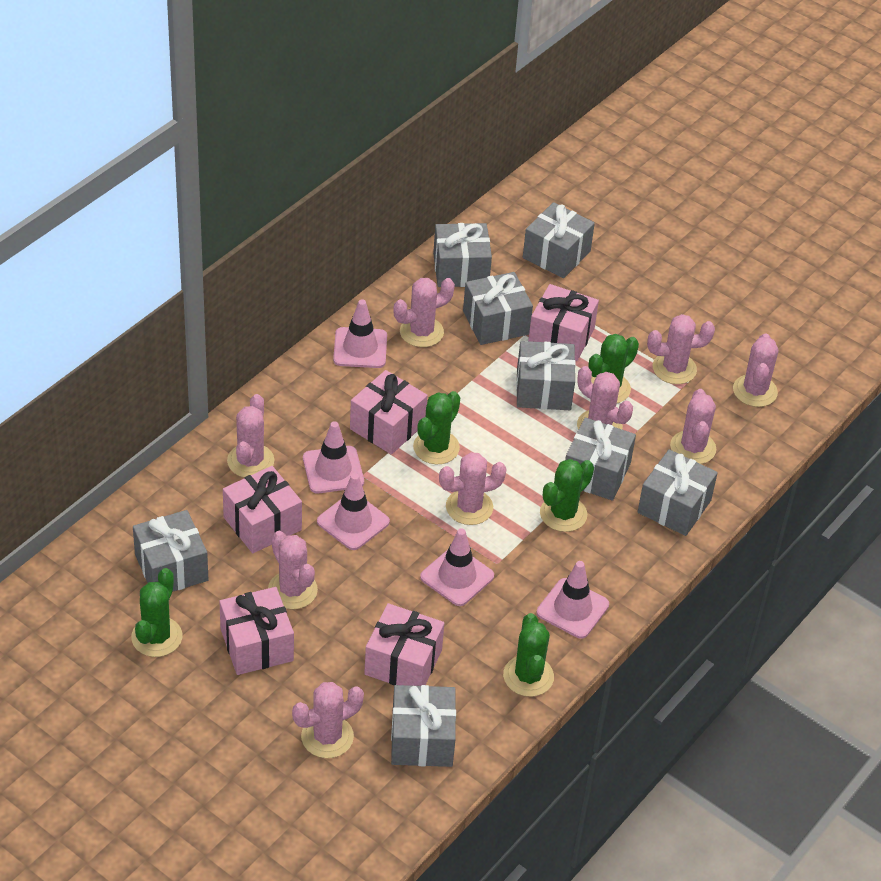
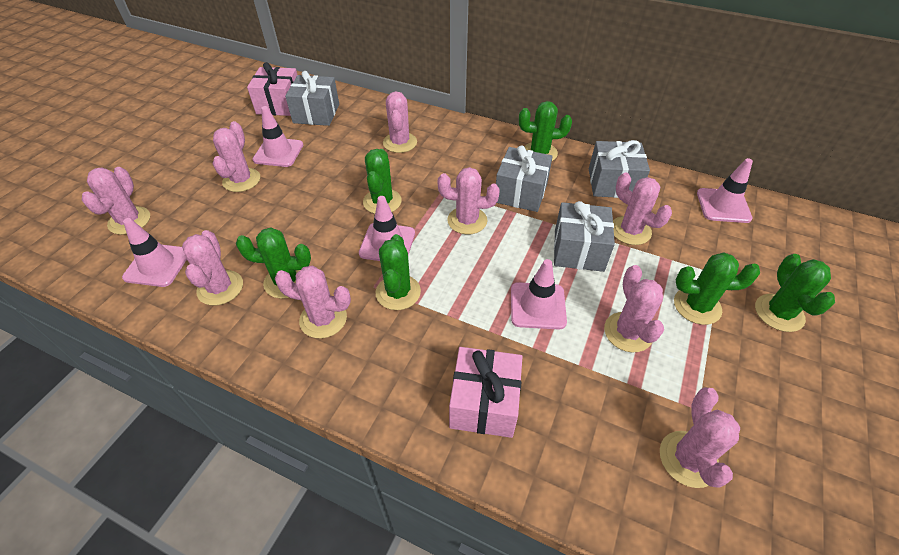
green cactus: 5 -> 6
grey gift: 8 -> 4
pink gift: 5 -> 2

